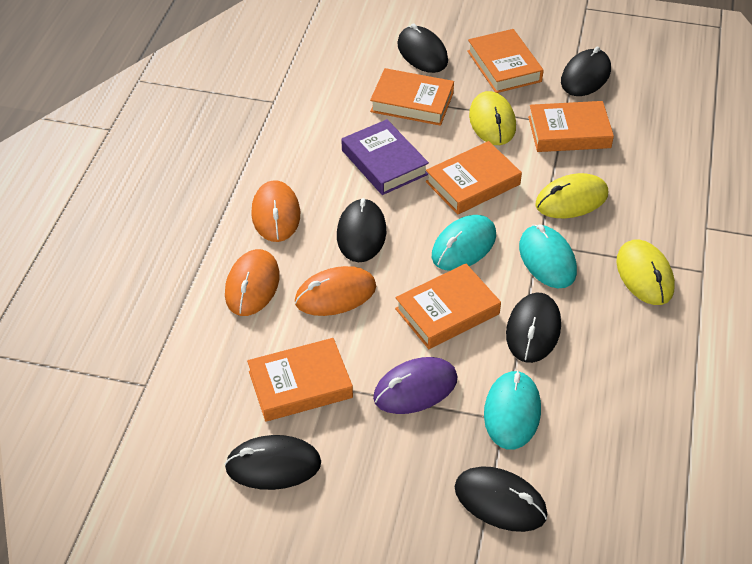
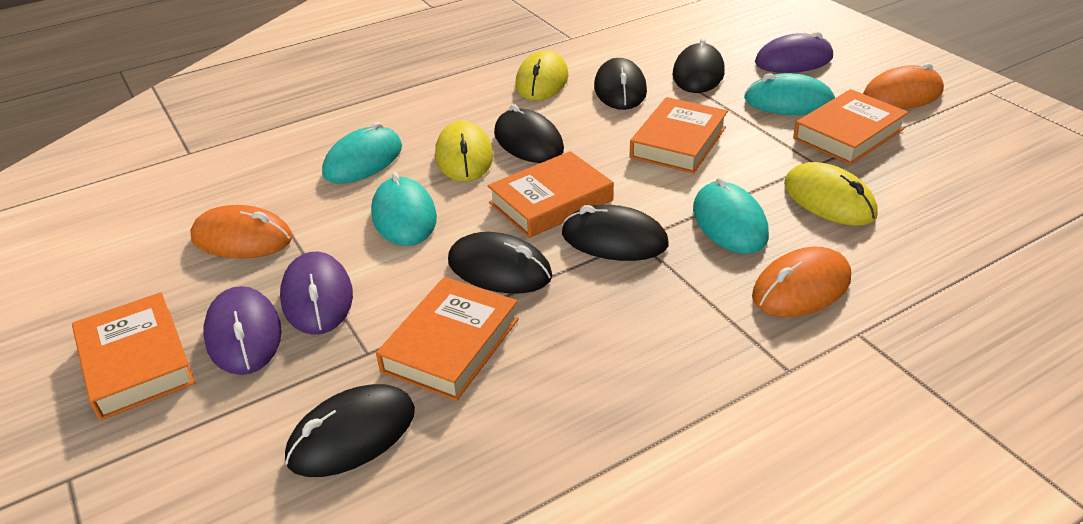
orange book: 6 -> 5
purple book: 1 -> 0
purple mouse: 1 -> 3
turquoise mouse: 3 -> 4

